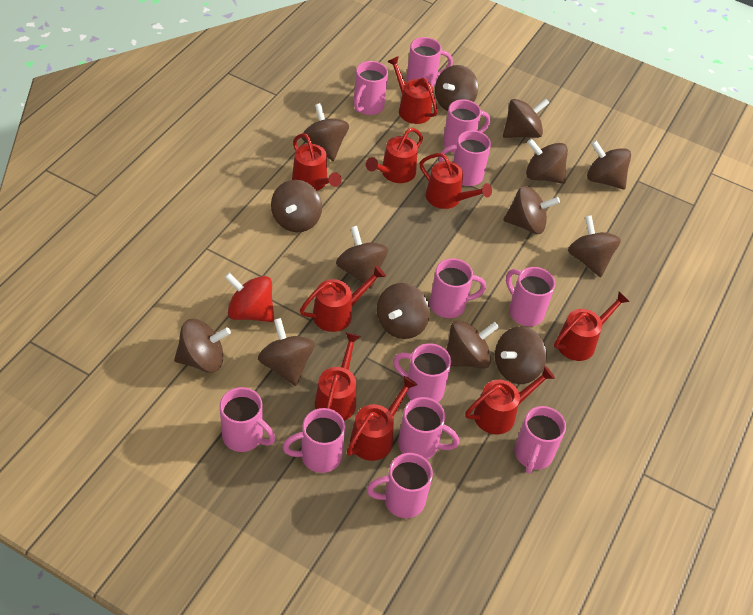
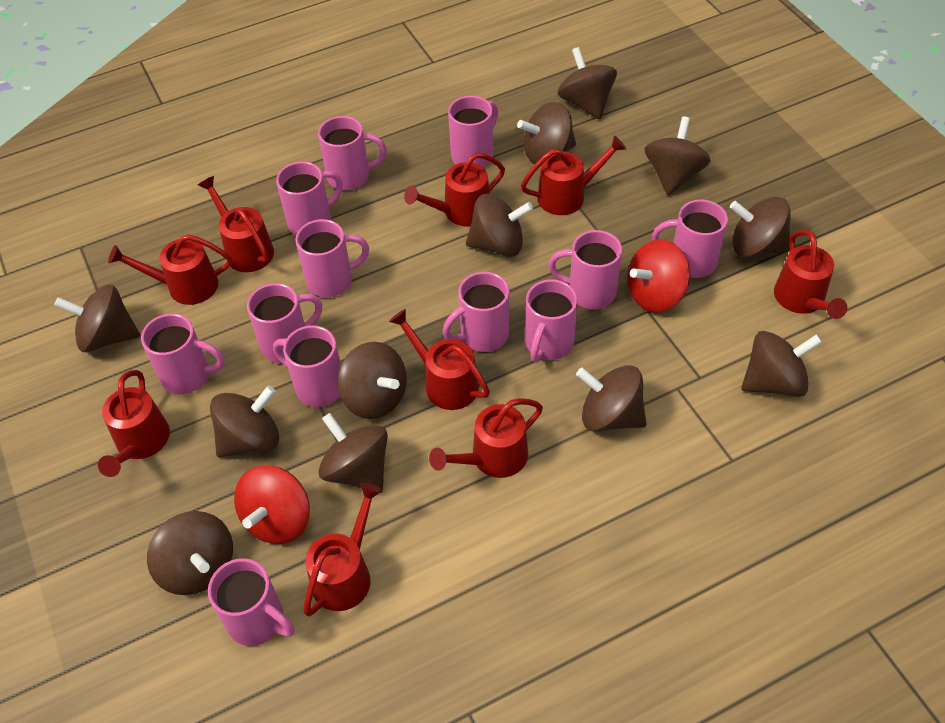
brown spinning top: 14 -> 12
red spinning top: 1 -> 2

